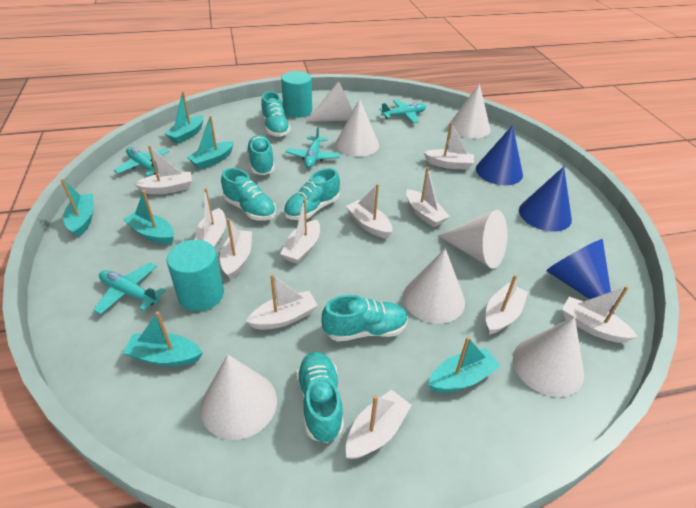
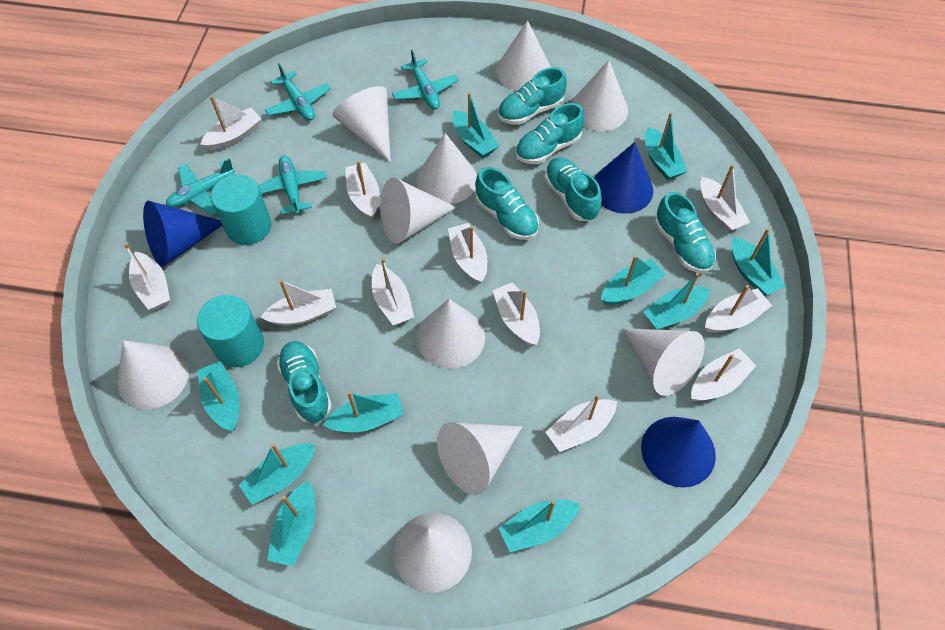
turquoise boat: 6 -> 10
white cone: 7 -> 10

